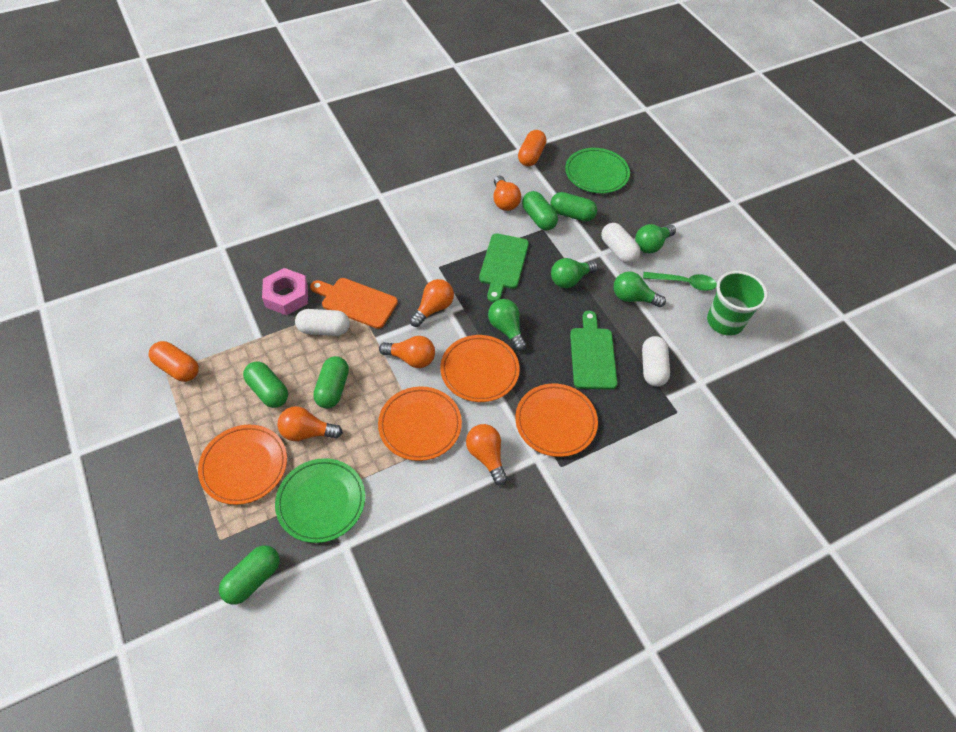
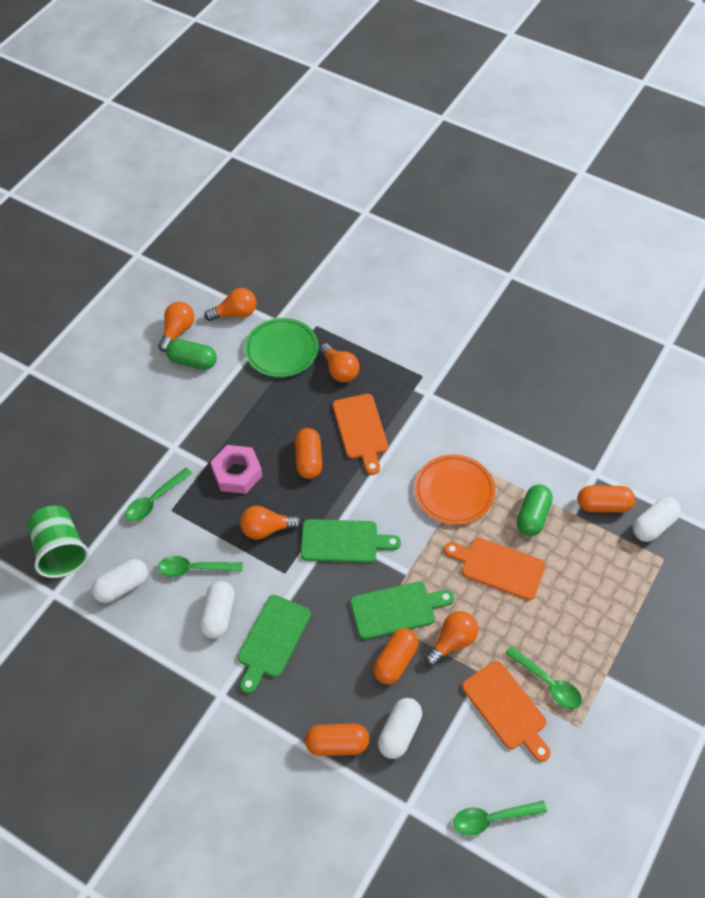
green capsule: 5 -> 2
green cutting board: 2 -> 3
green light bulb: 4 -> 0
green plate: 2 -> 1
green spoon: 1 -> 4
orange capsule: 2 -> 4
orange cutting board: 1 -> 3
orange plate: 4 -> 1
white capsule: 3 -> 4

